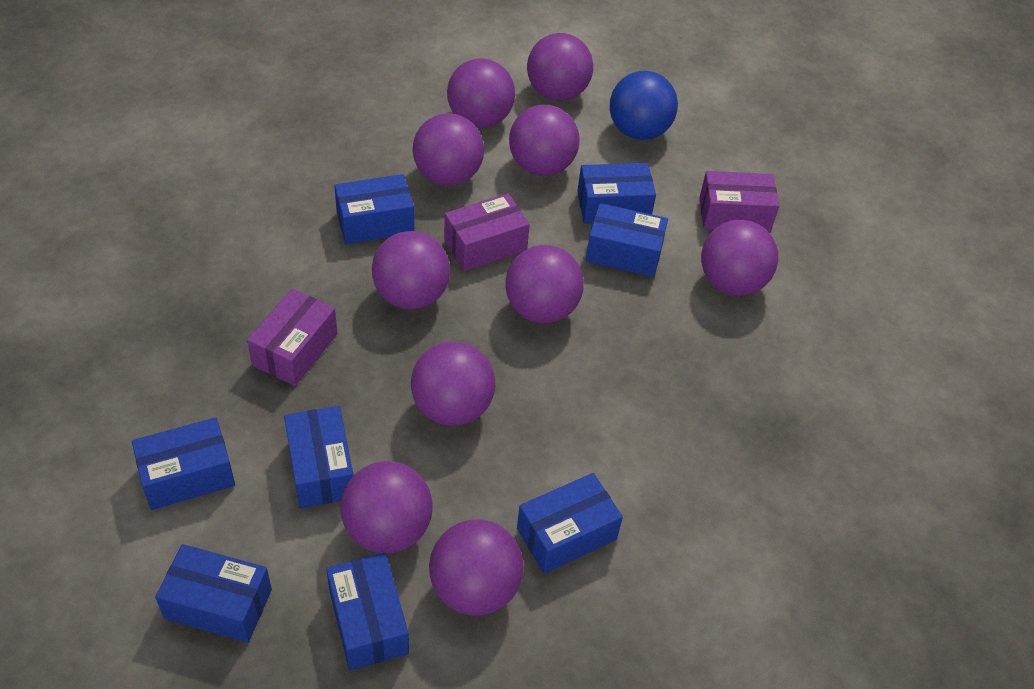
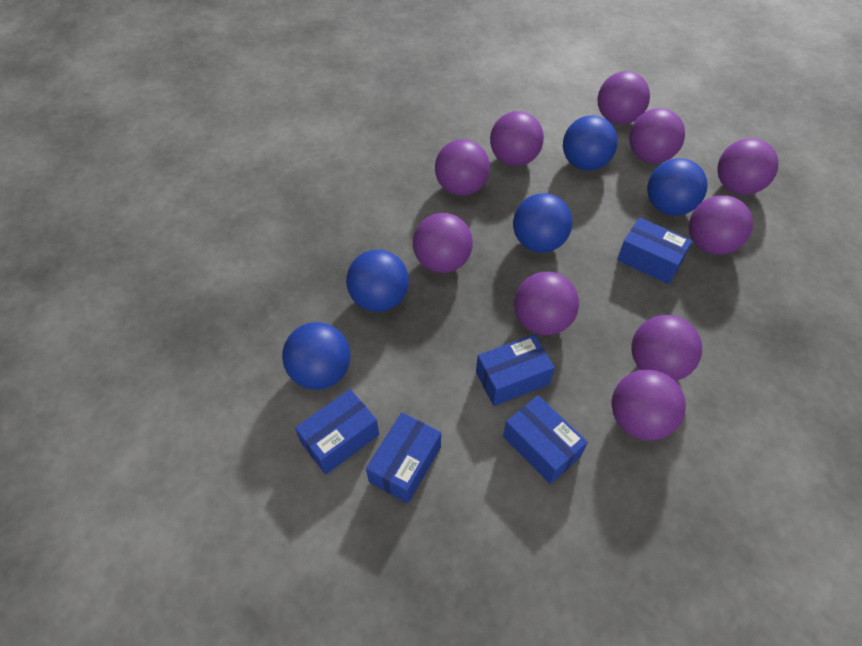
blue ball: 1 -> 5
blue box: 8 -> 5
purple box: 3 -> 0

